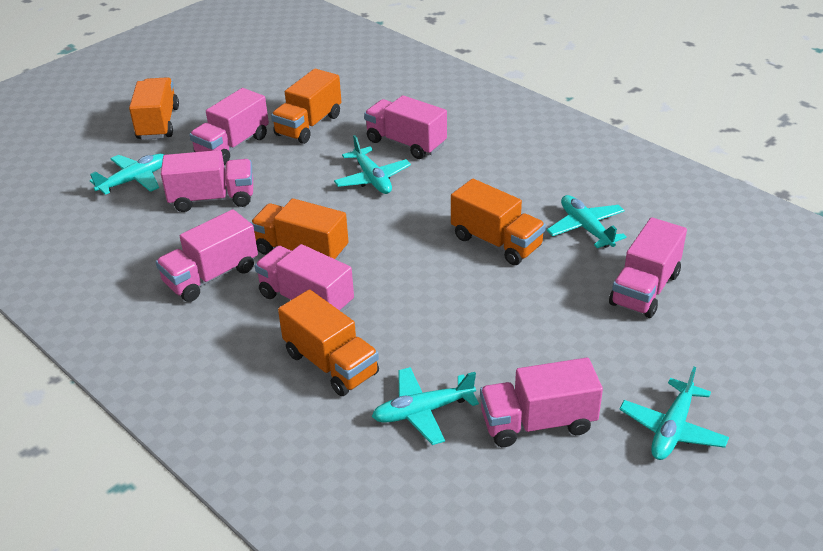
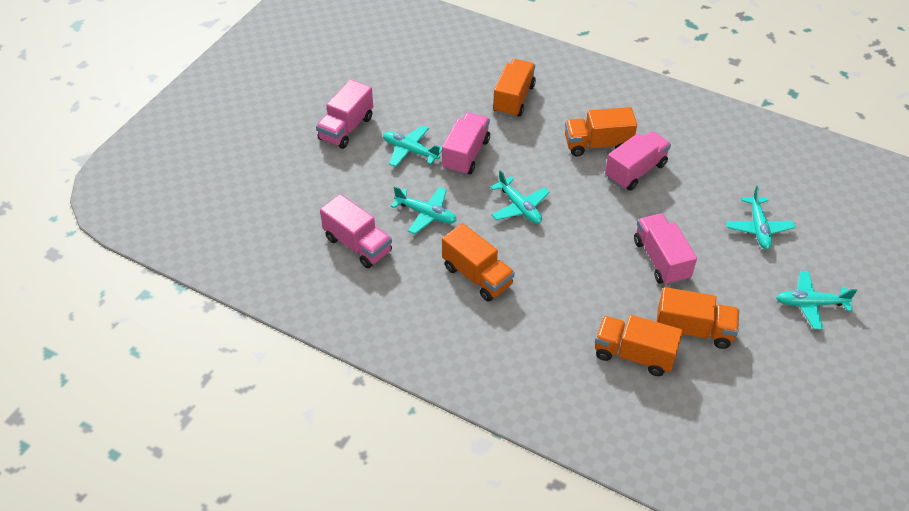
pink truck: 7 -> 5

